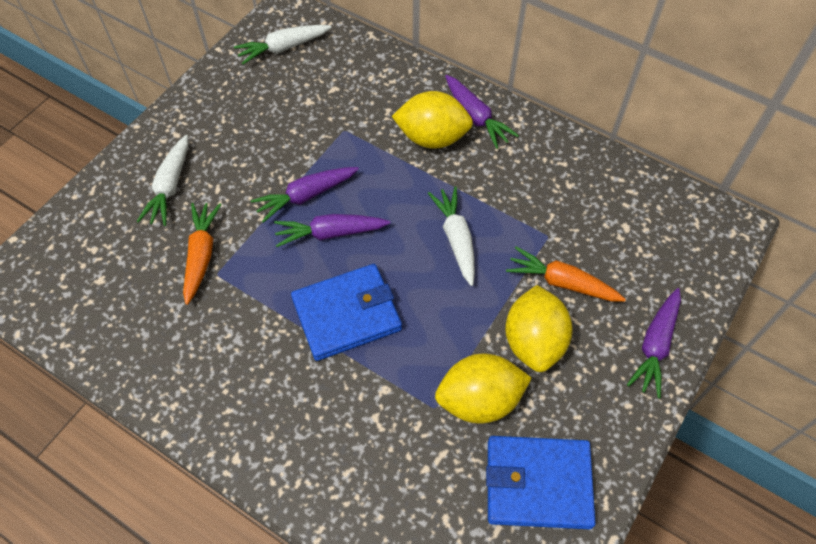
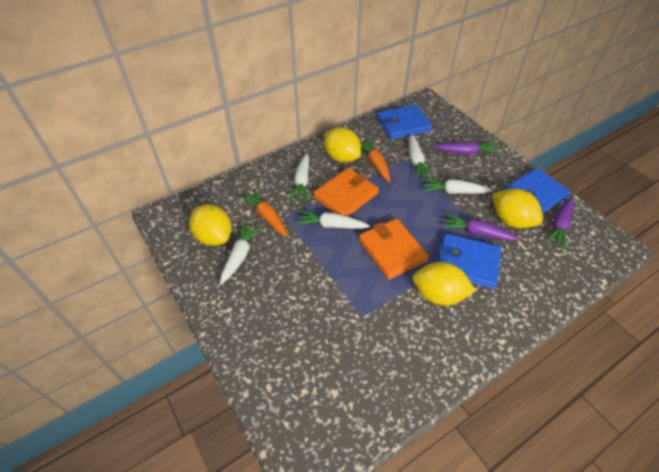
blue wallet: 2 -> 3
orange wallet: 0 -> 2
purple carrot: 4 -> 3
white carrot: 3 -> 5
yellow lemon: 3 -> 4

